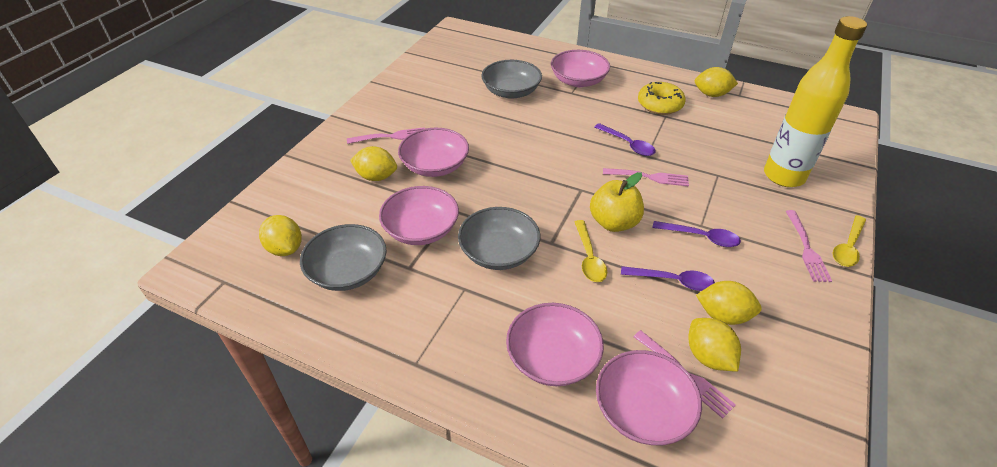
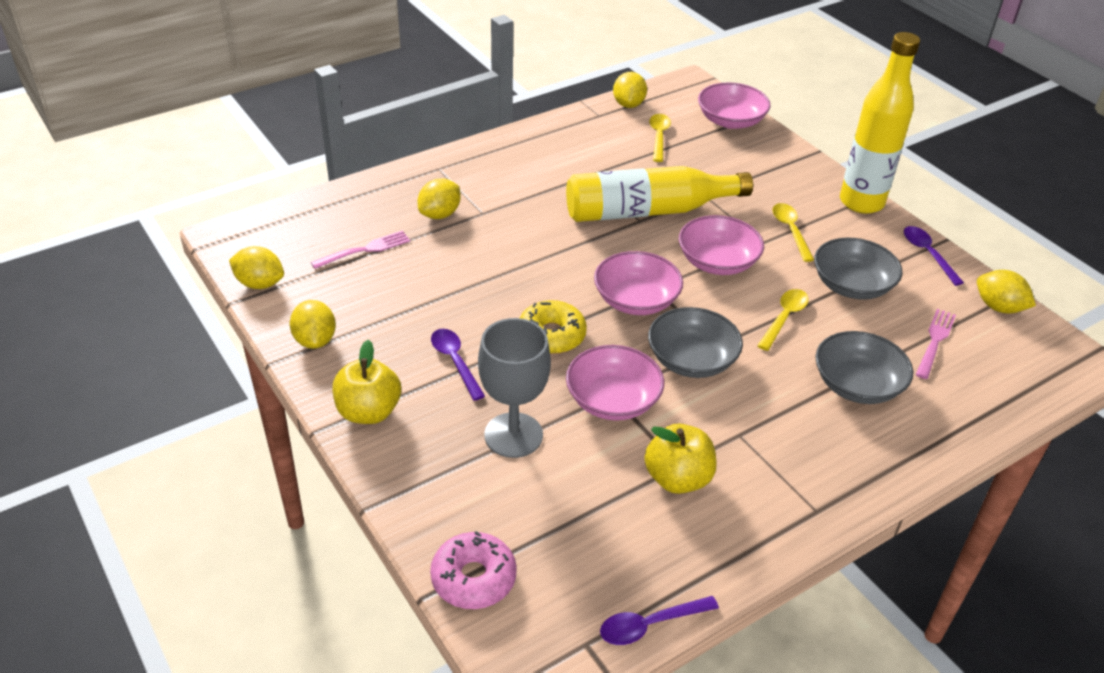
grey goblet: 0 -> 1
pink bowl: 5 -> 4
pink donut: 0 -> 1
pink fork: 4 -> 2
yellow apple: 1 -> 2
yellow bottle: 1 -> 2
yellow spoon: 2 -> 3

